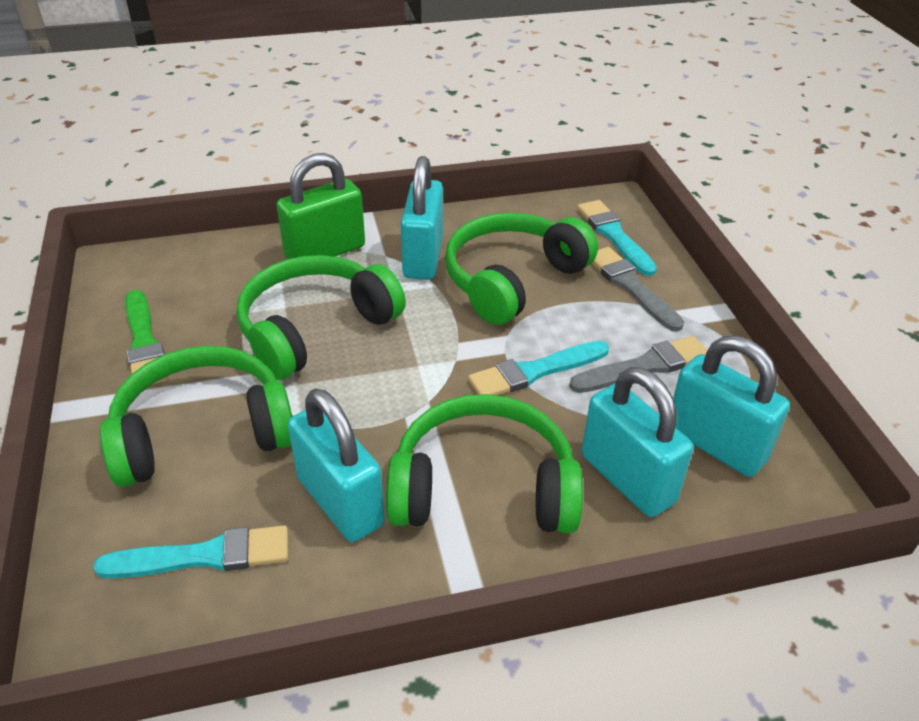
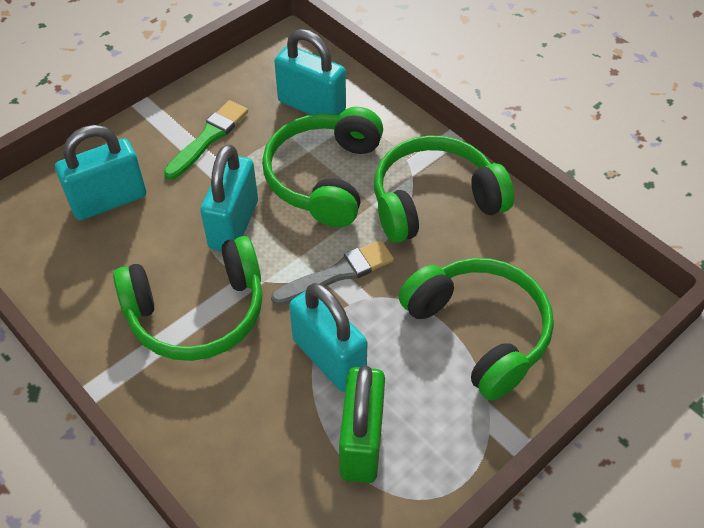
grey brush: 2 -> 1
turquoise brush: 3 -> 0

